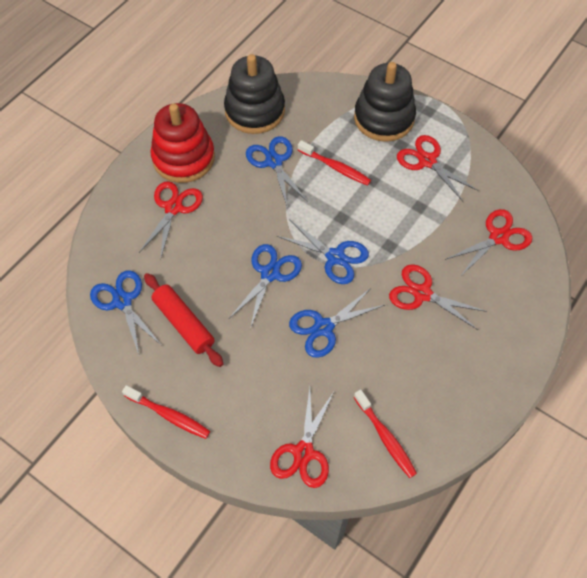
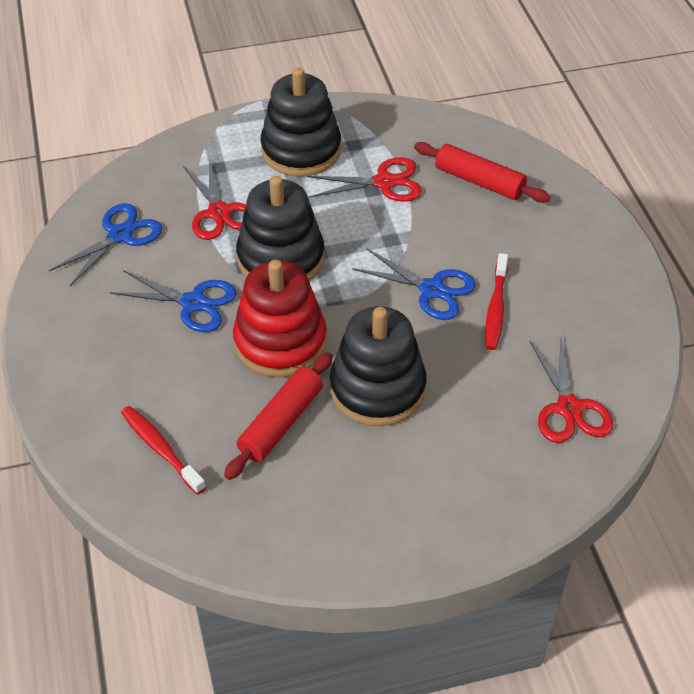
black stacking toy: 2 -> 3
blue scissors: 5 -> 3
red rolling pin: 1 -> 2
red scissors: 5 -> 3
red toothbrush: 3 -> 2

